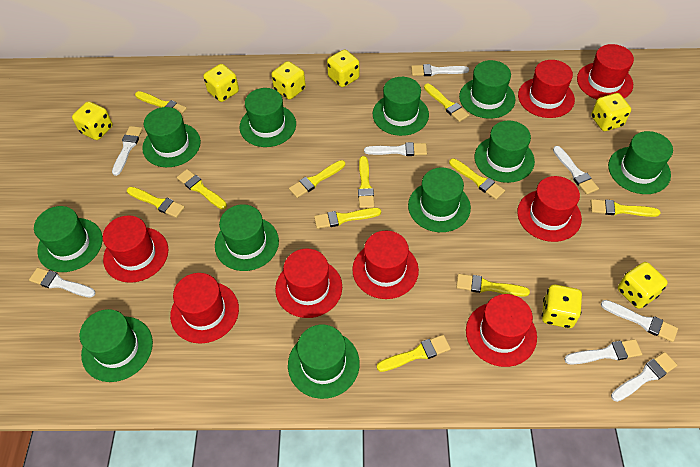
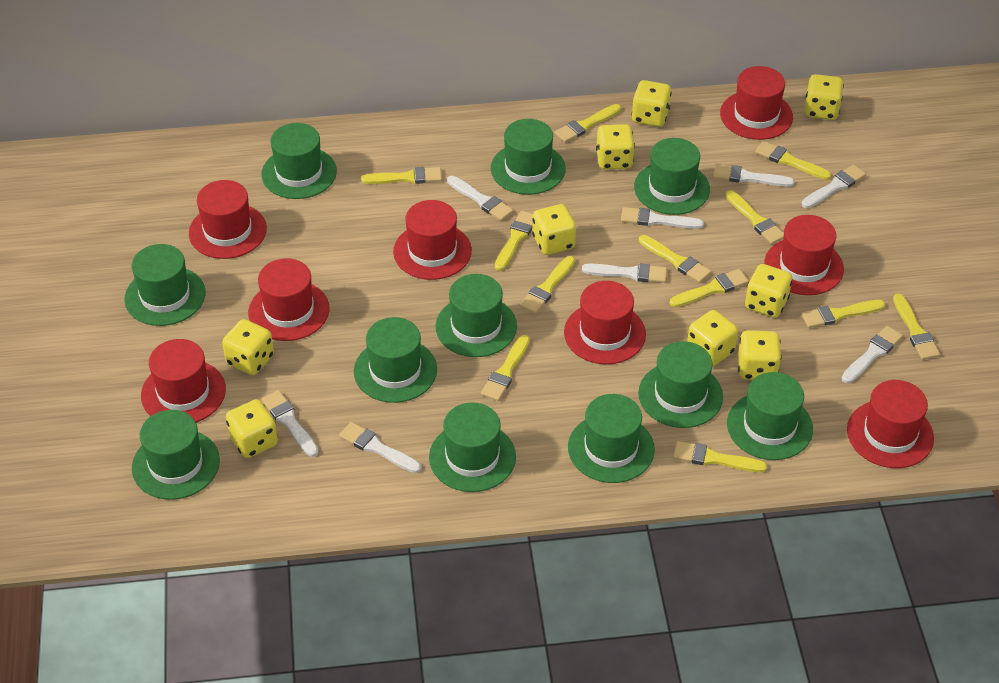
yellow brush: 11 -> 12
yellow dice: 7 -> 9

